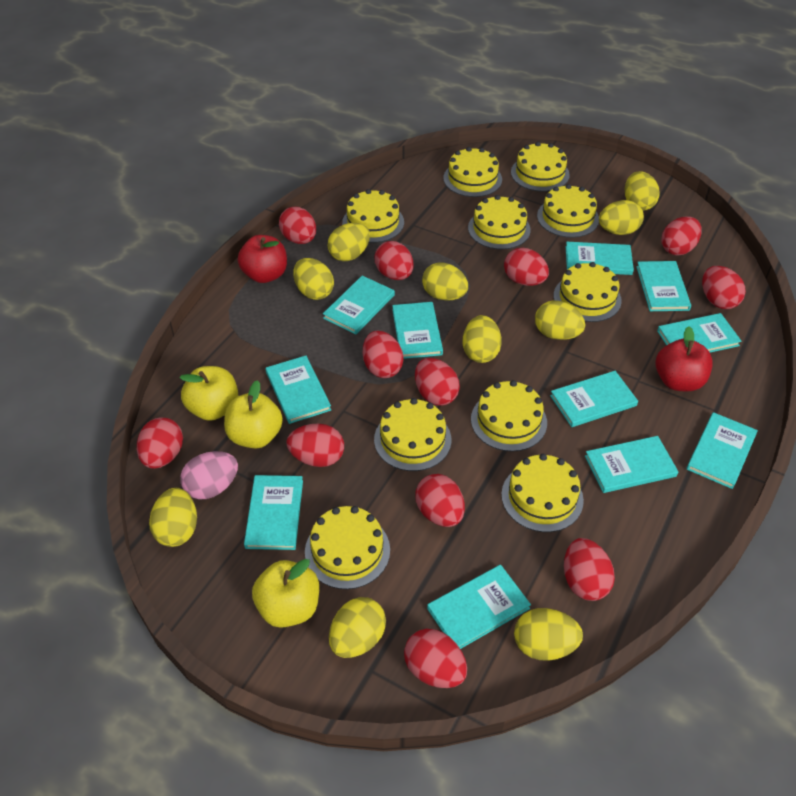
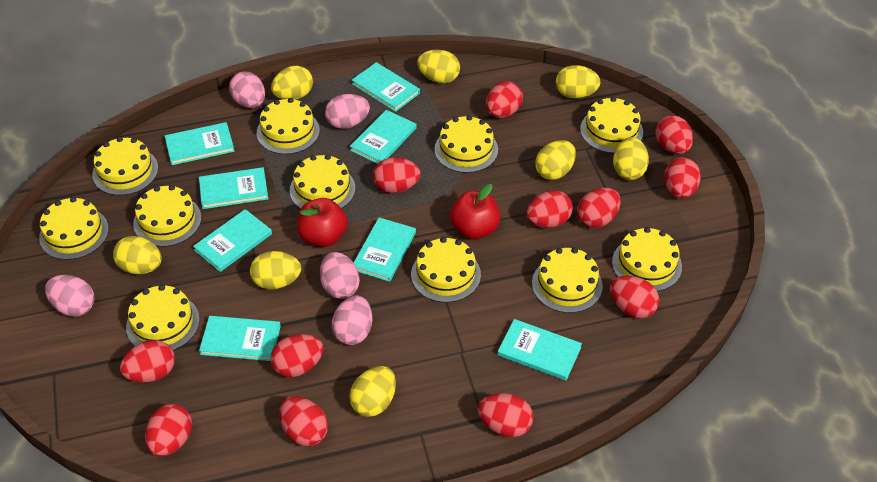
pink egg: 1 -> 5
turquoise book: 11 -> 8
yellow apple: 3 -> 0
yellow cake: 10 -> 11
yellow egg: 10 -> 8

